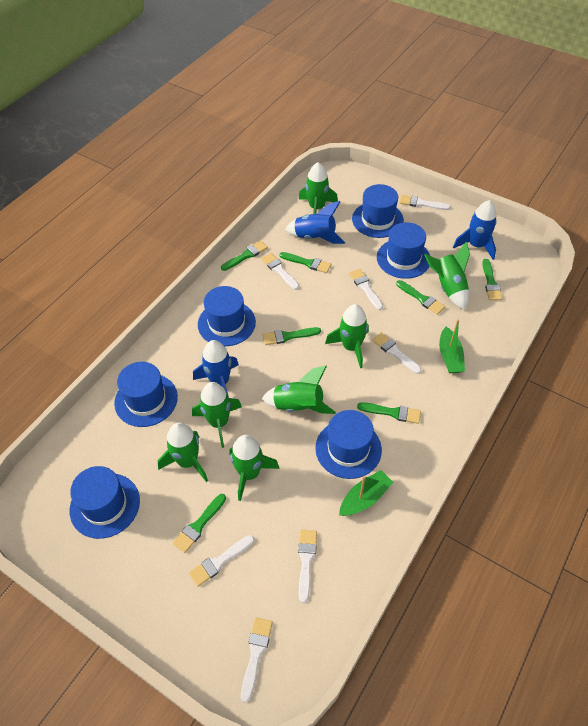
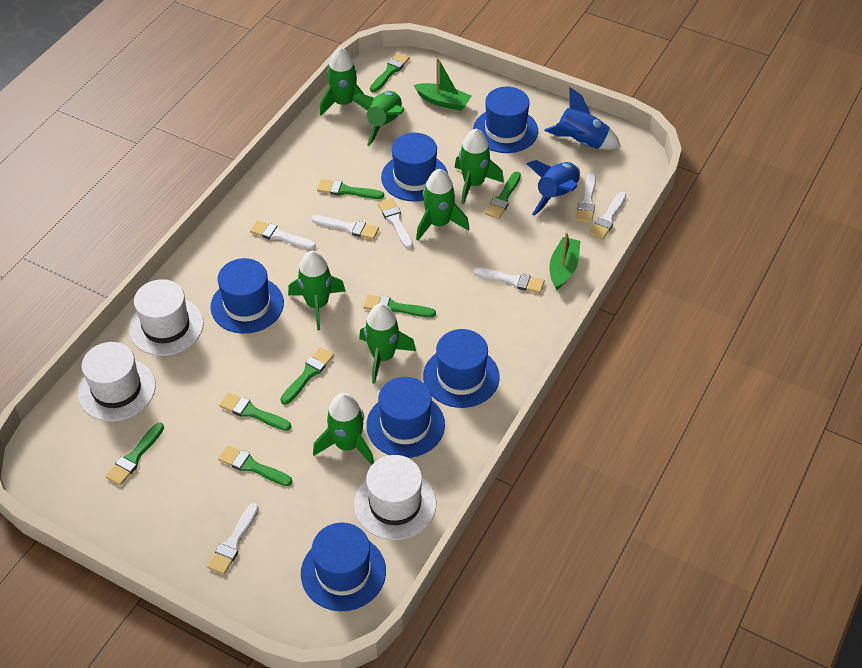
blue rocket: 3 -> 2
green brush: 7 -> 8
white hat: 0 -> 3

